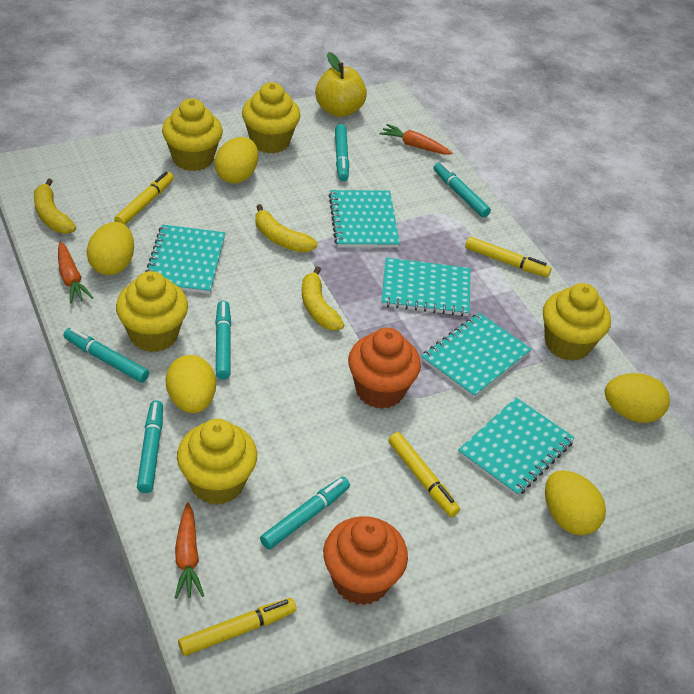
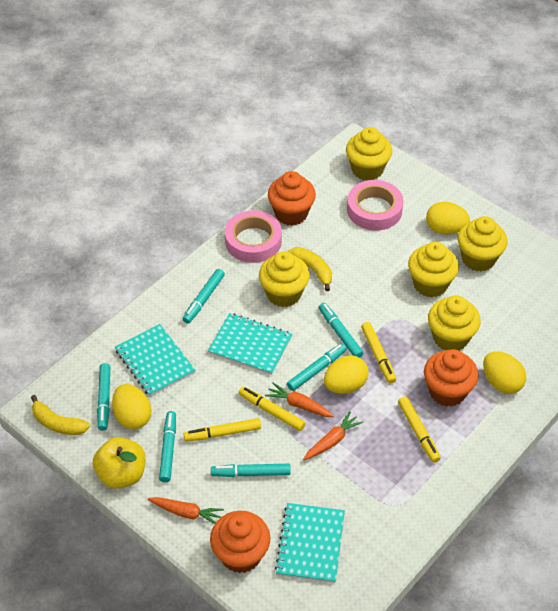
orange cupcake: 2 -> 3
pink tape: 0 -> 2
turquoise notebook: 5 -> 3
yellow banana: 3 -> 2
yellow egg: 5 -> 4

